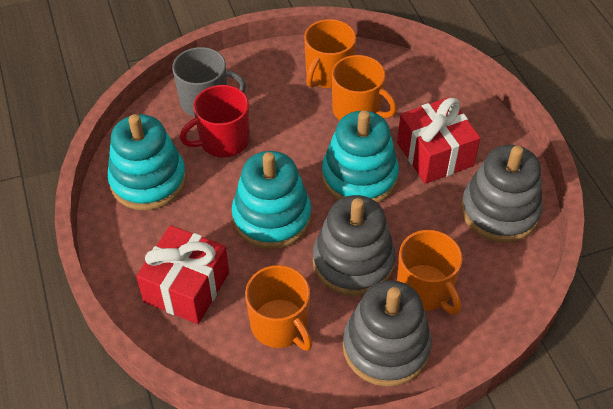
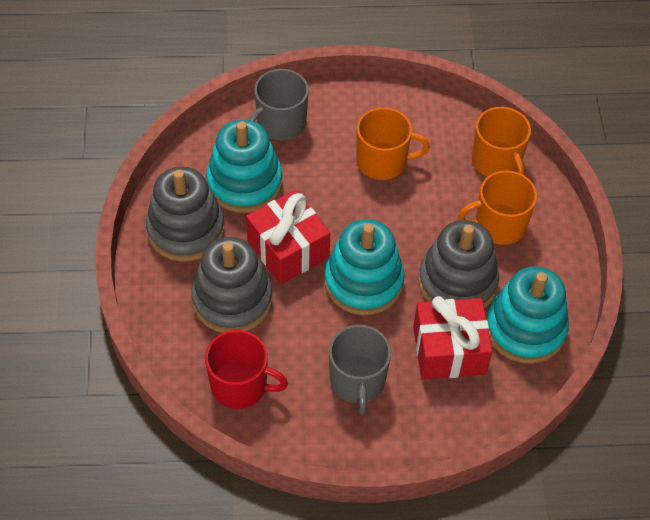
grey mug: 1 -> 2
orange mug: 4 -> 3

